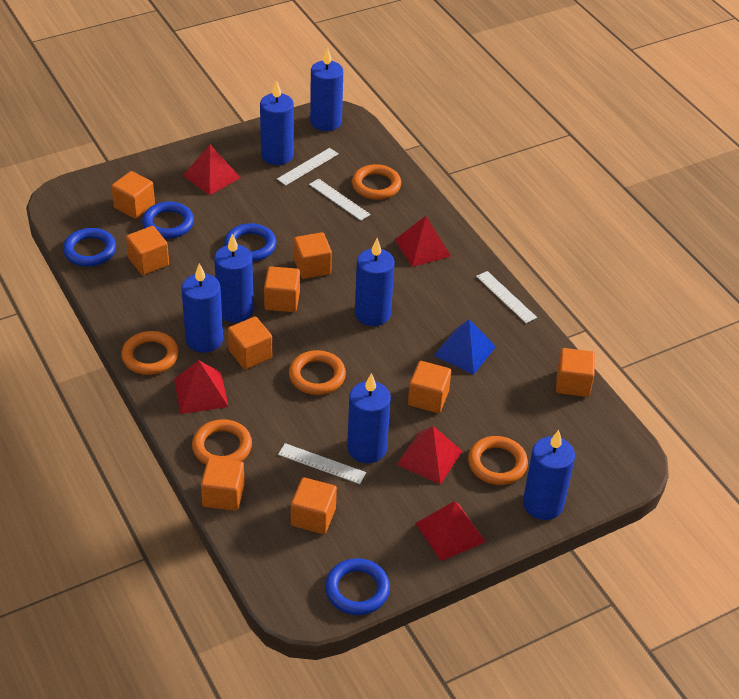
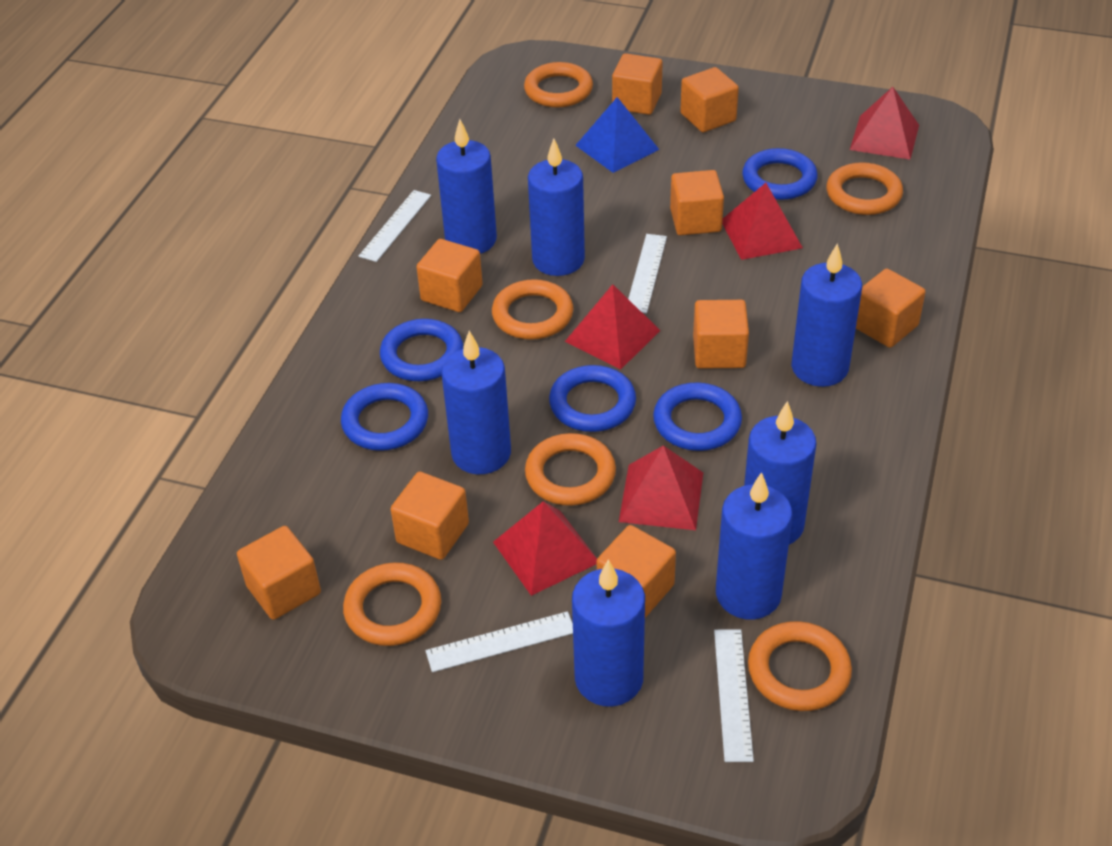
blue ring: 4 -> 5
orange ring: 5 -> 6

